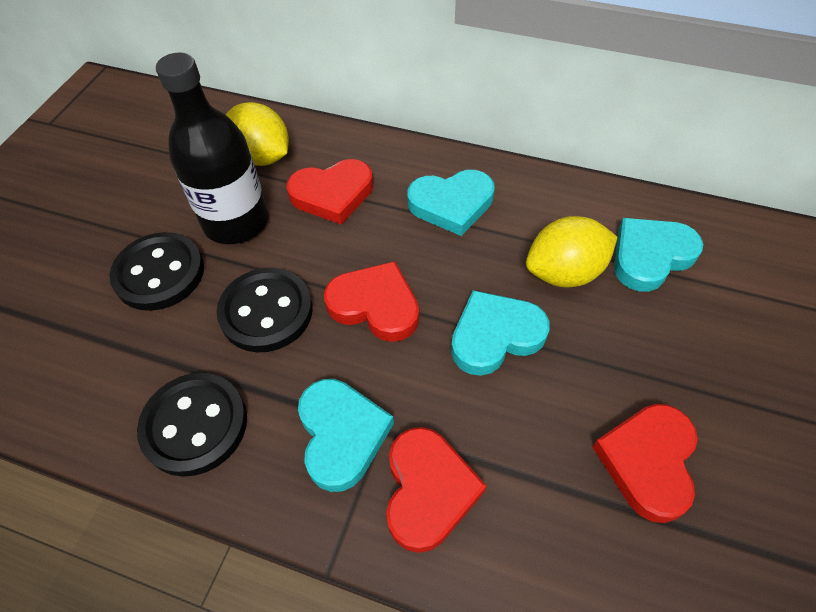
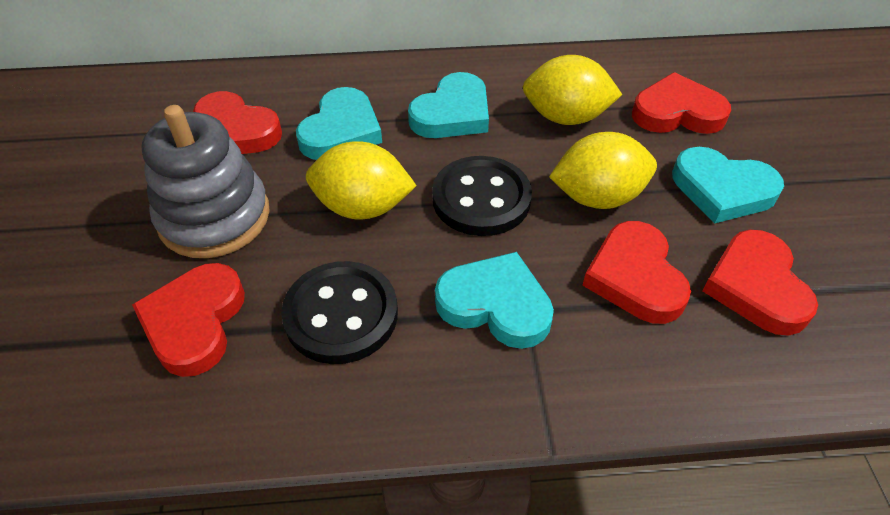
black bottle: 1 -> 0
black button: 3 -> 2
grey stacking toy: 0 -> 1
red heart: 4 -> 5
yellow lemon: 2 -> 3

